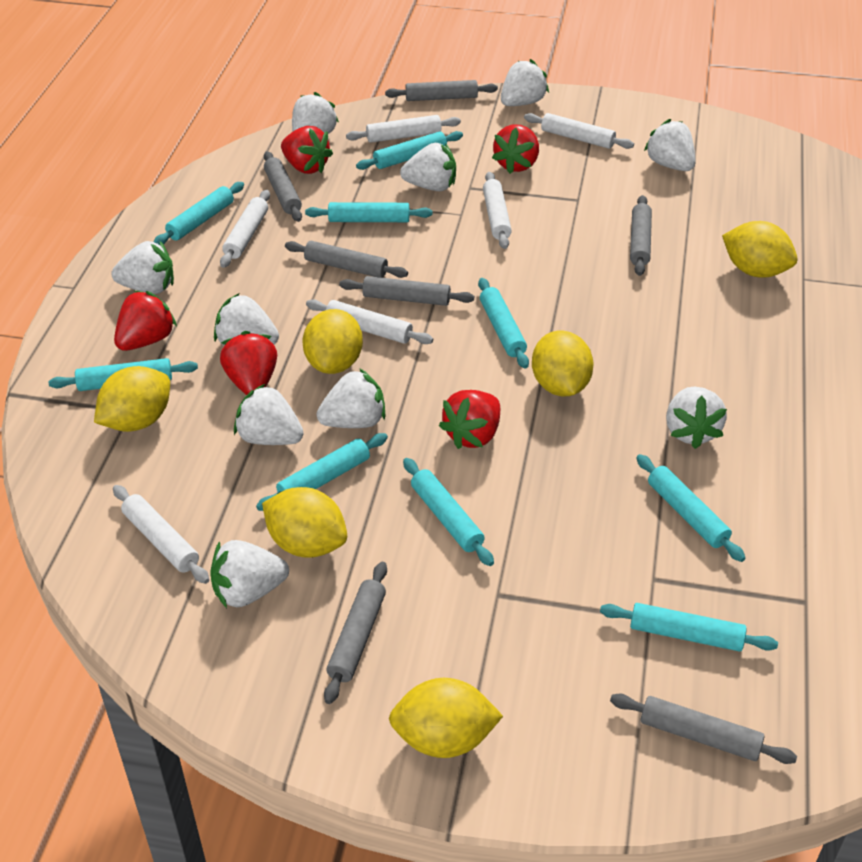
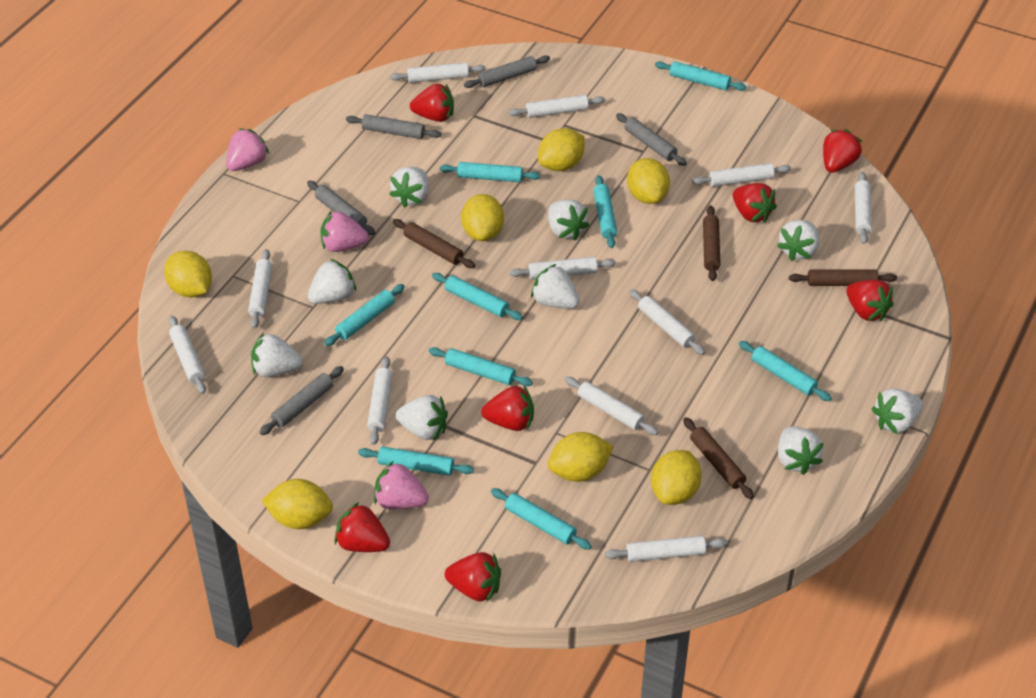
brown rolling pin: 0 -> 4
grey rolling pin: 7 -> 5
pink strawberry: 0 -> 3
red strawberry: 5 -> 7
white rolling pin: 6 -> 11
white strawberry: 10 -> 9
yellow lemon: 6 -> 7

